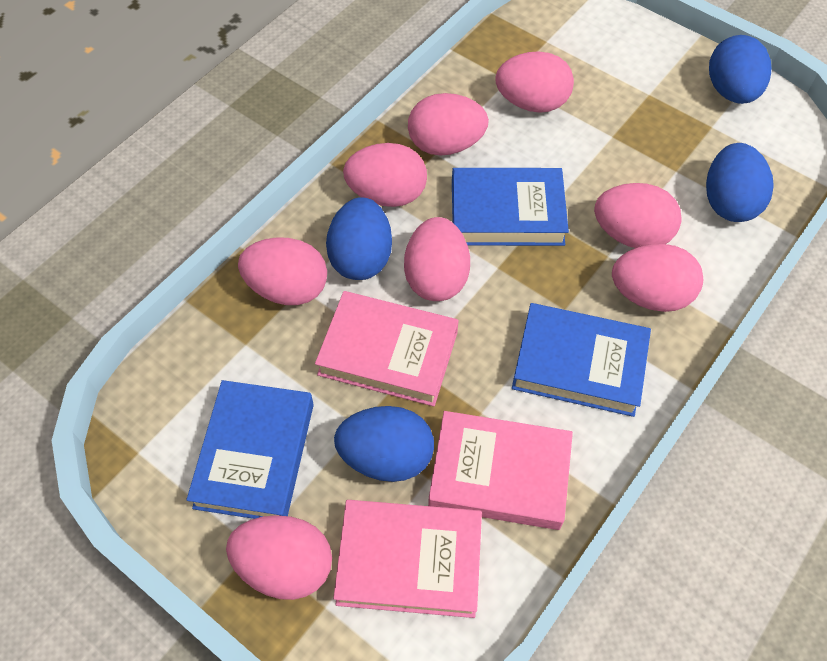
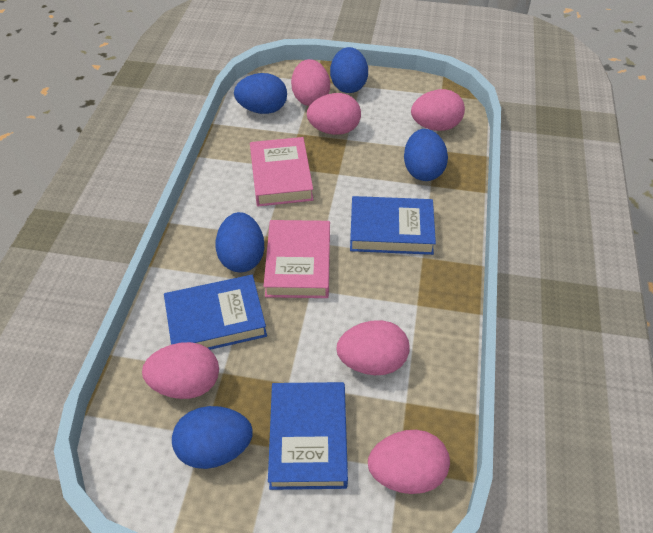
blue egg: 4 -> 5
pink book: 3 -> 2
pink egg: 8 -> 6

